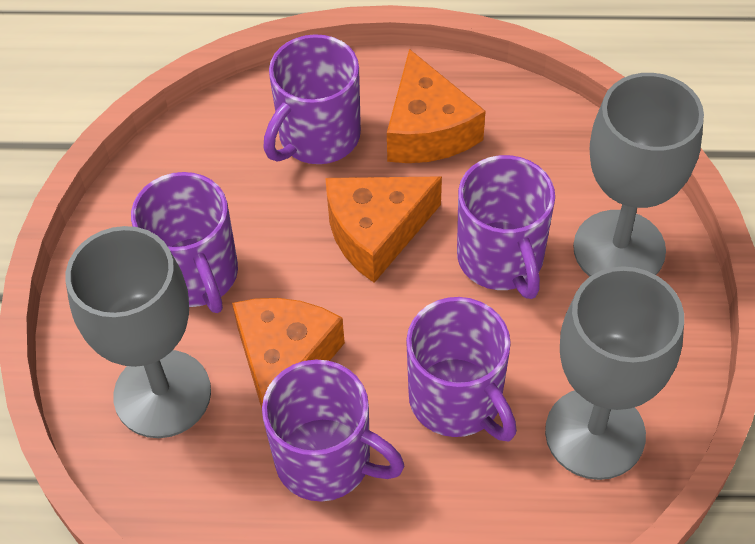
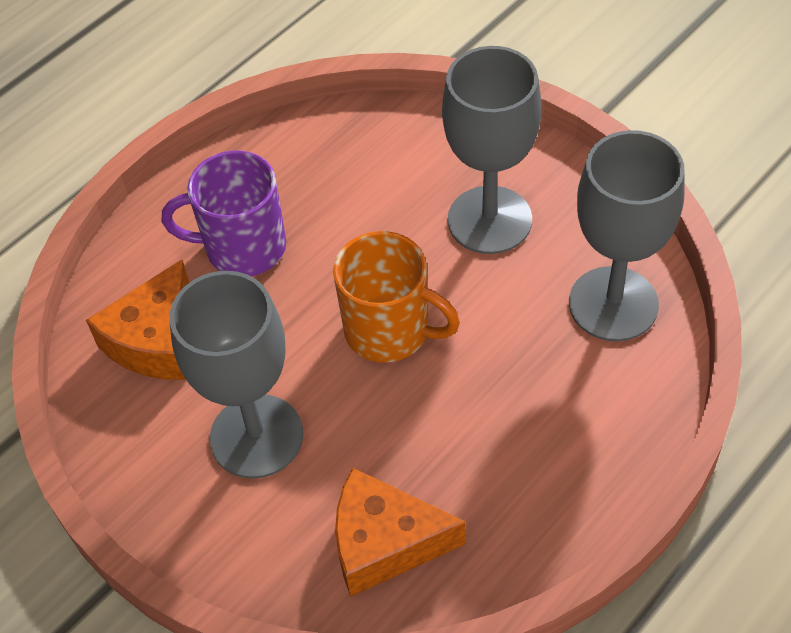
orange cheese: 3 -> 2
orange mug: 0 -> 1
purple mug: 5 -> 1

